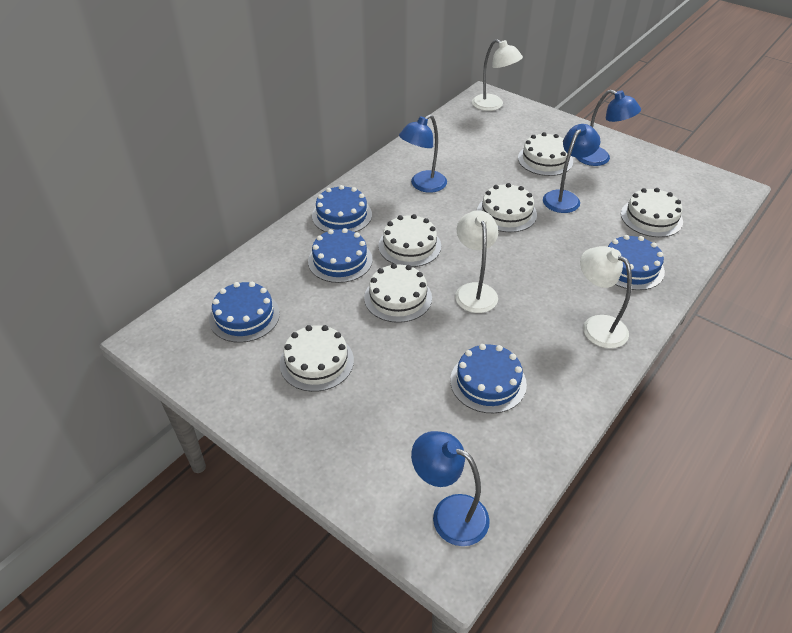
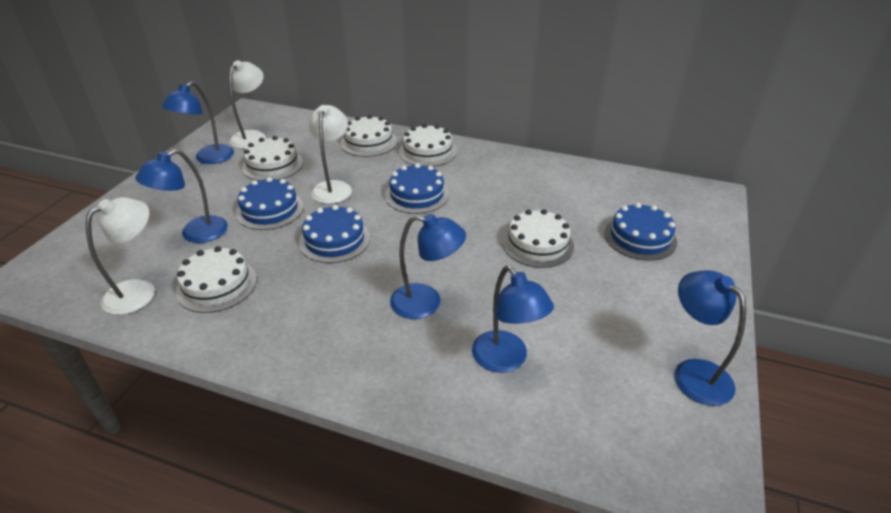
blue cake: 5 -> 4
blue lamp: 4 -> 5
white cake: 6 -> 5

